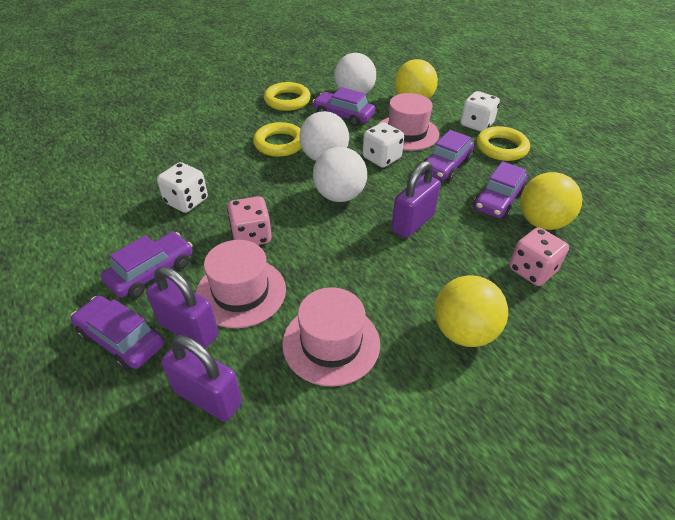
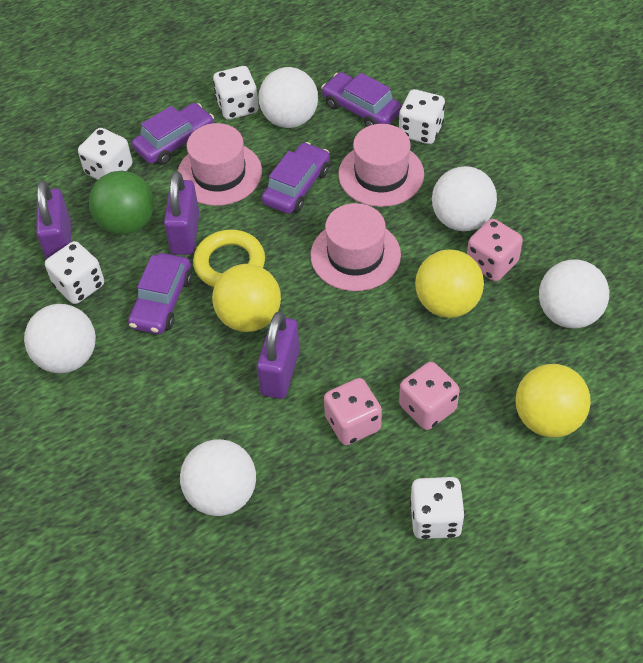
green ball: 0 -> 1
pink dice: 2 -> 3
purple car: 5 -> 4
white ball: 3 -> 5
white dice: 3 -> 5
yellow ring: 3 -> 1

